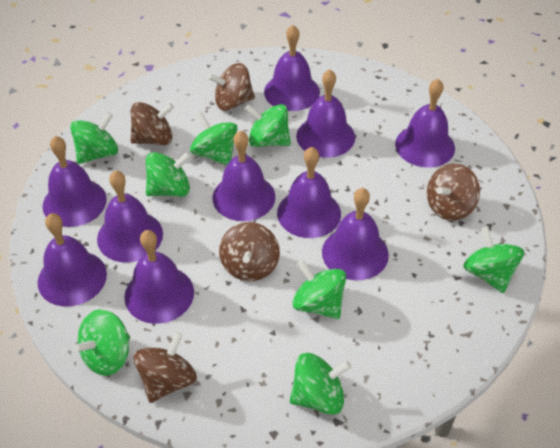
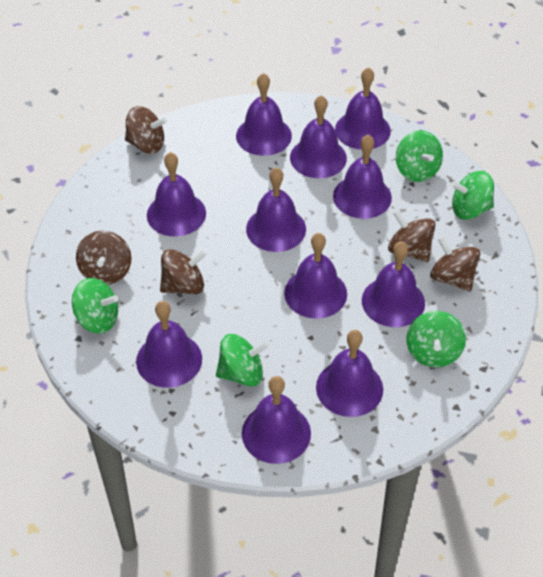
green spinning top: 8 -> 5
purple bell: 10 -> 11

